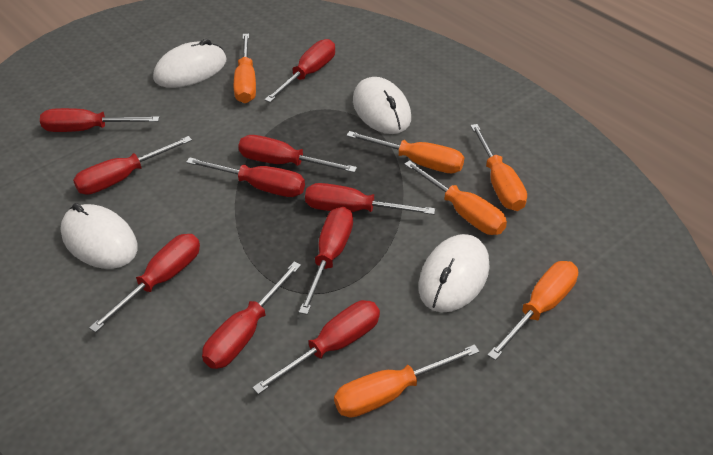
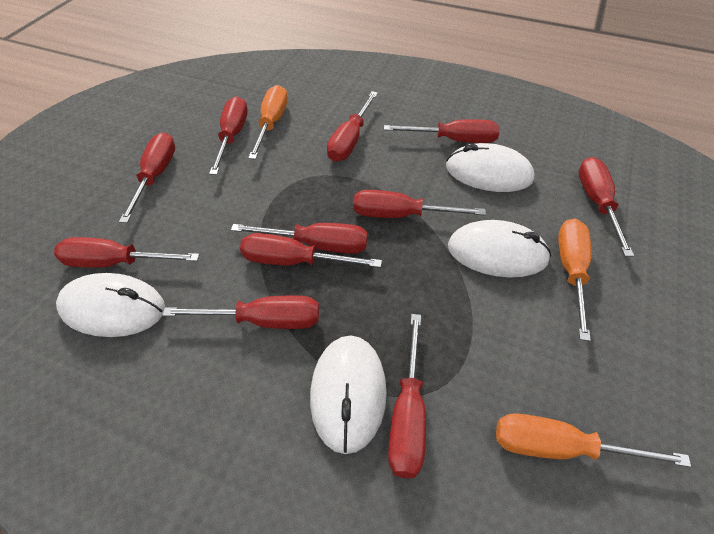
orange screwdriver: 6 -> 3
red screwdriver: 10 -> 11

